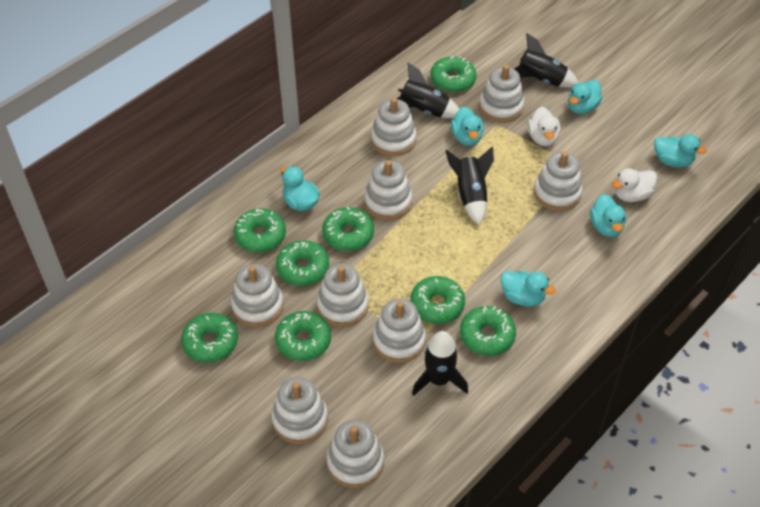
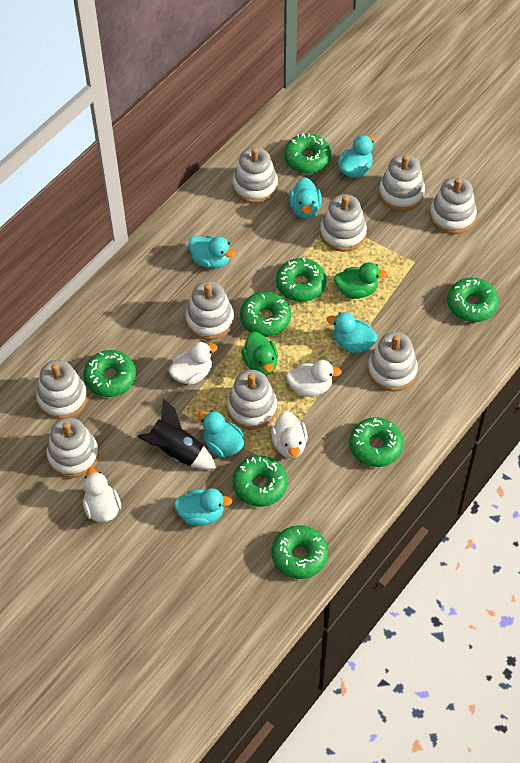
black rocket: 4 -> 1
green duck: 0 -> 2
white duck: 2 -> 4

